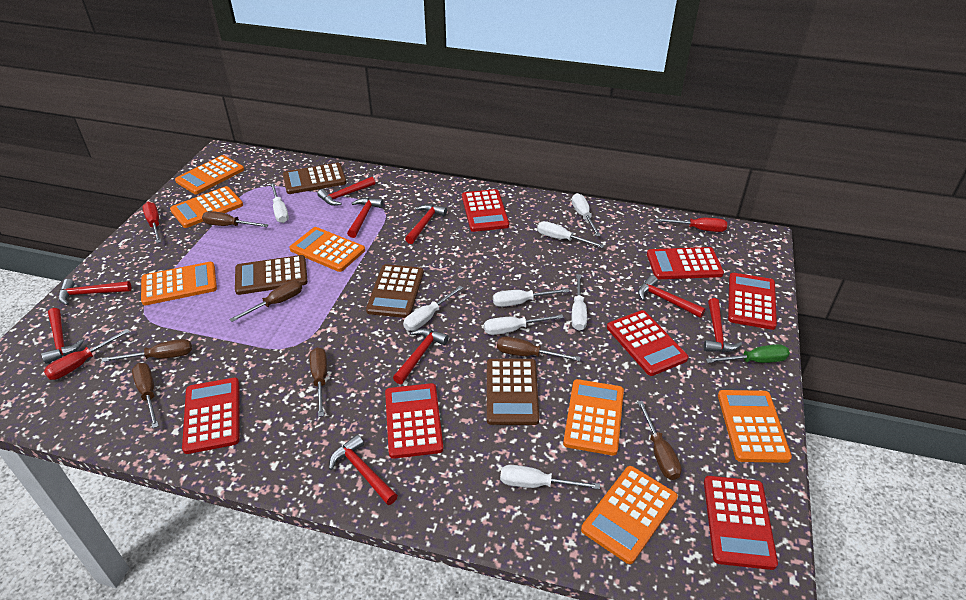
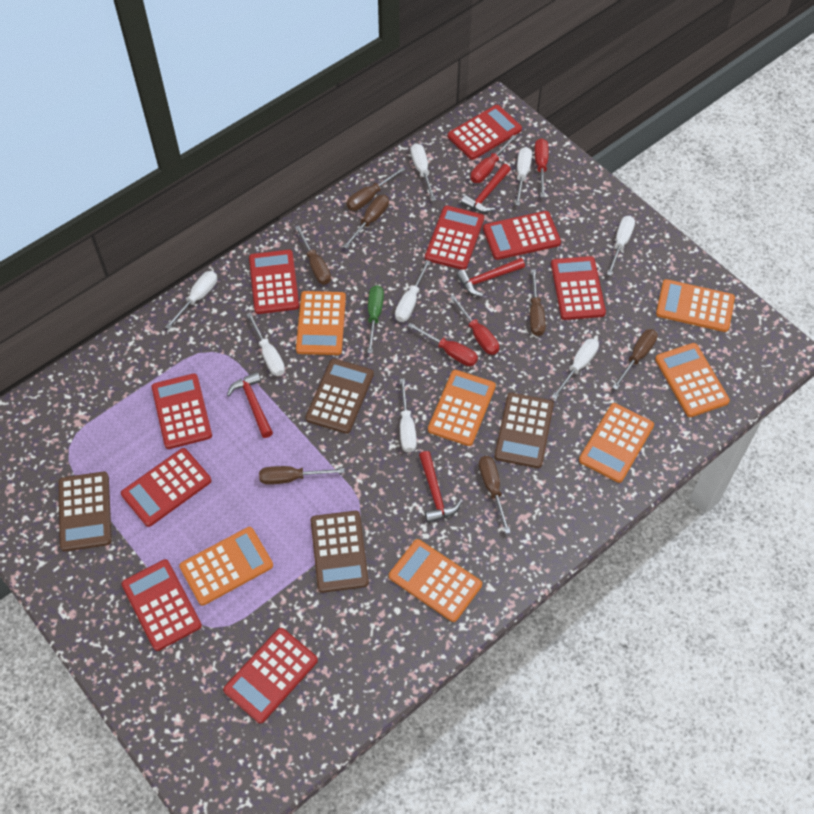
red calculator: 7 -> 9
red hammer: 9 -> 4
red screwdriver: 3 -> 4

